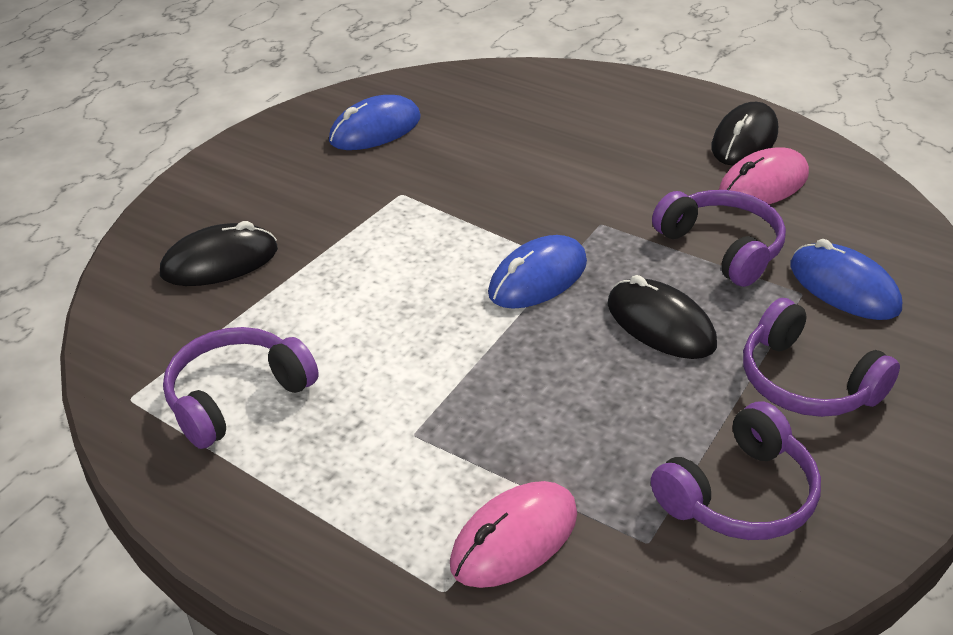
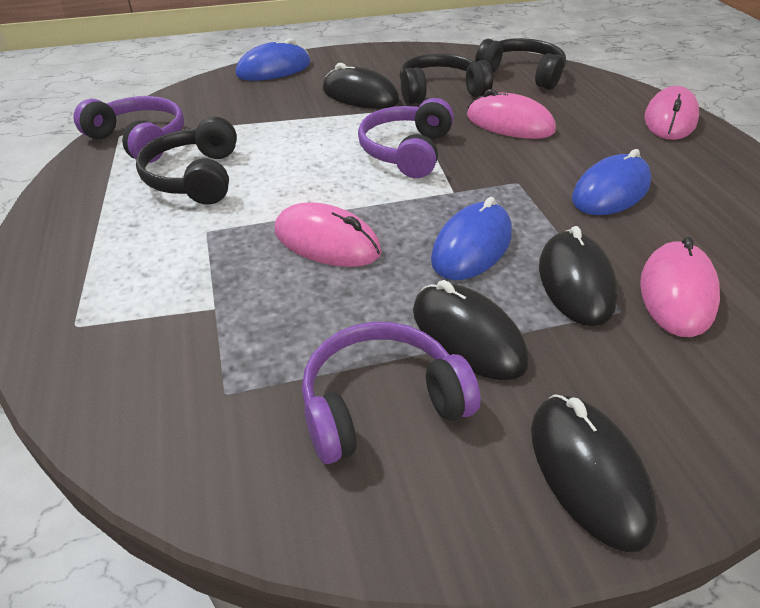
black headphones: 0 -> 3
black mouse: 3 -> 4
pink mouse: 2 -> 4
purple headphones: 4 -> 3

